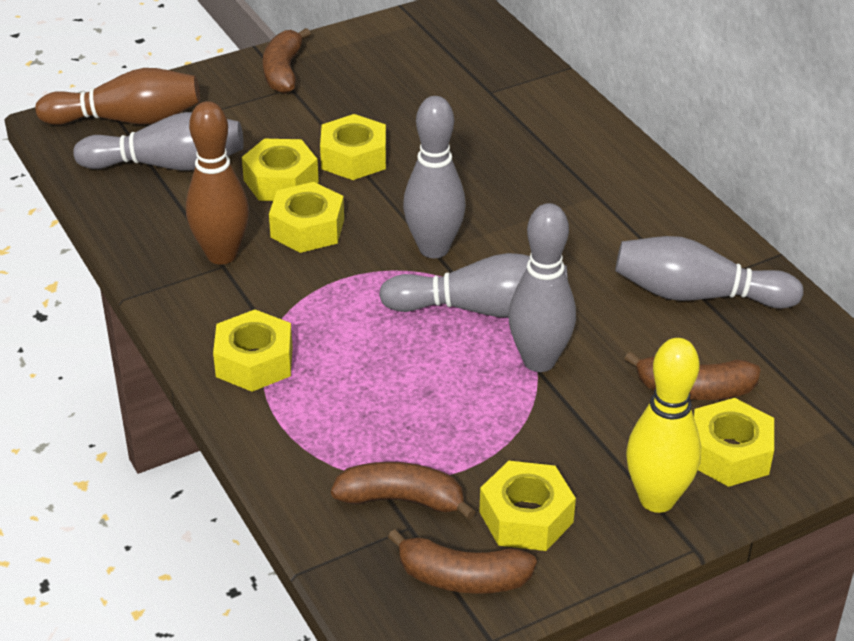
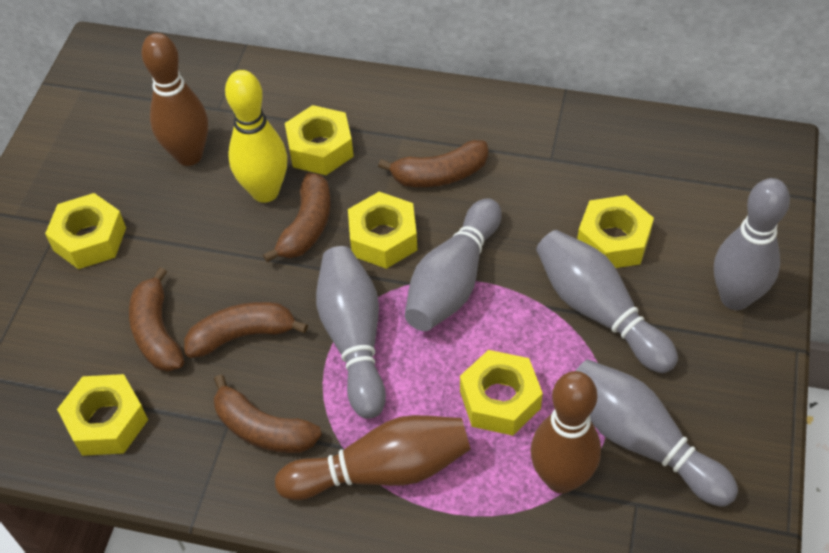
brown banana: 4 -> 5
brown bowling pin: 2 -> 3

